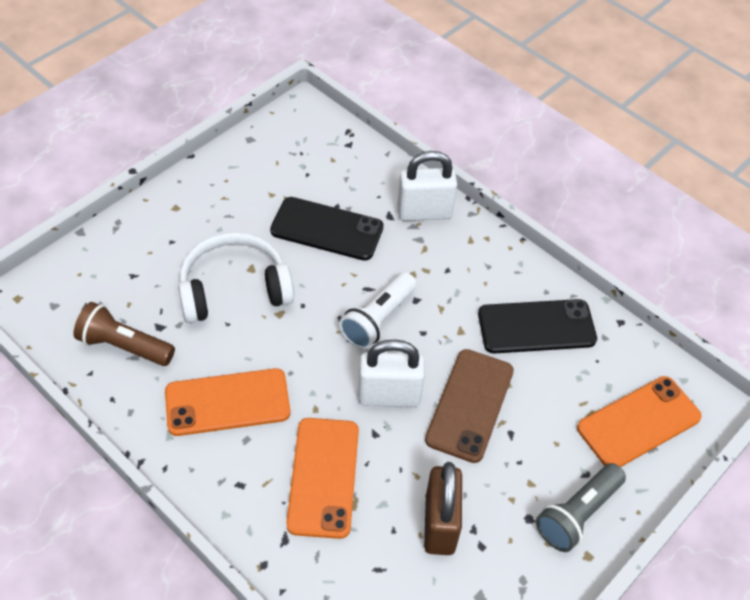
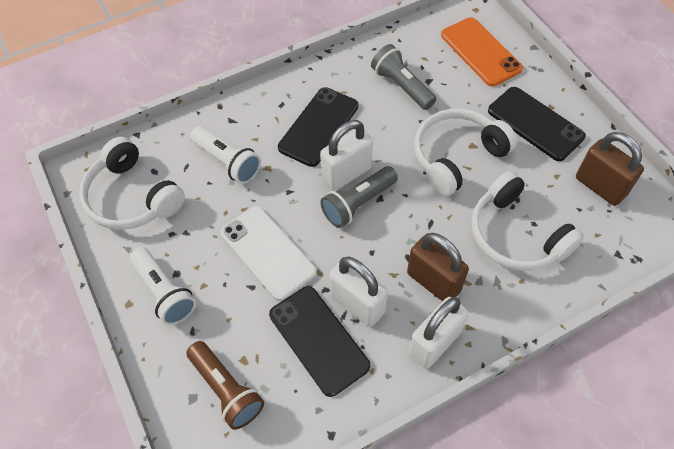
black phone: 2 -> 3
brown padlock: 1 -> 2
brown phone: 1 -> 0
grey flashlight: 1 -> 2
orange phone: 3 -> 1
white flashlight: 1 -> 2
white headphones: 1 -> 3
white padlock: 2 -> 3
white phone: 0 -> 1

